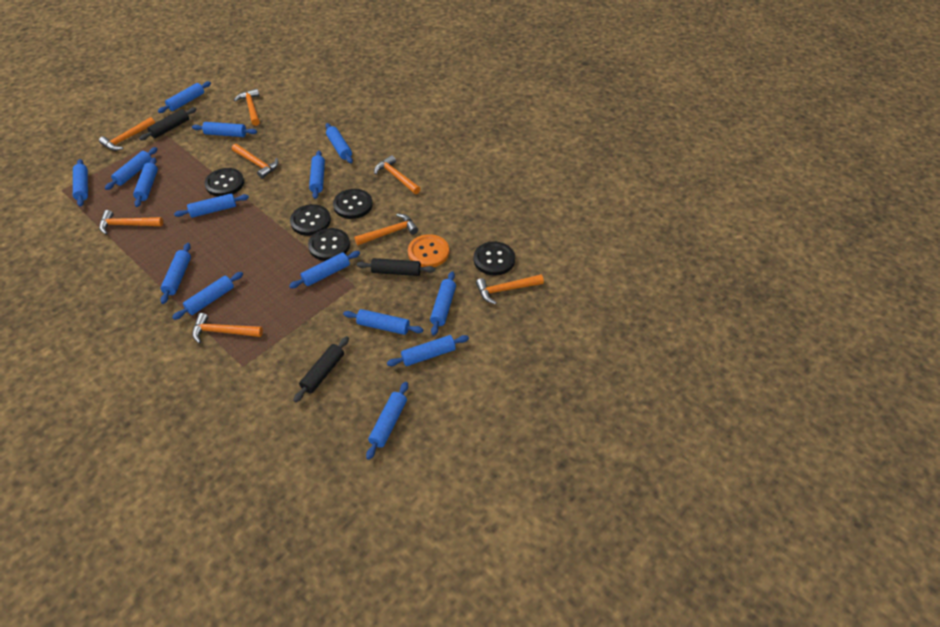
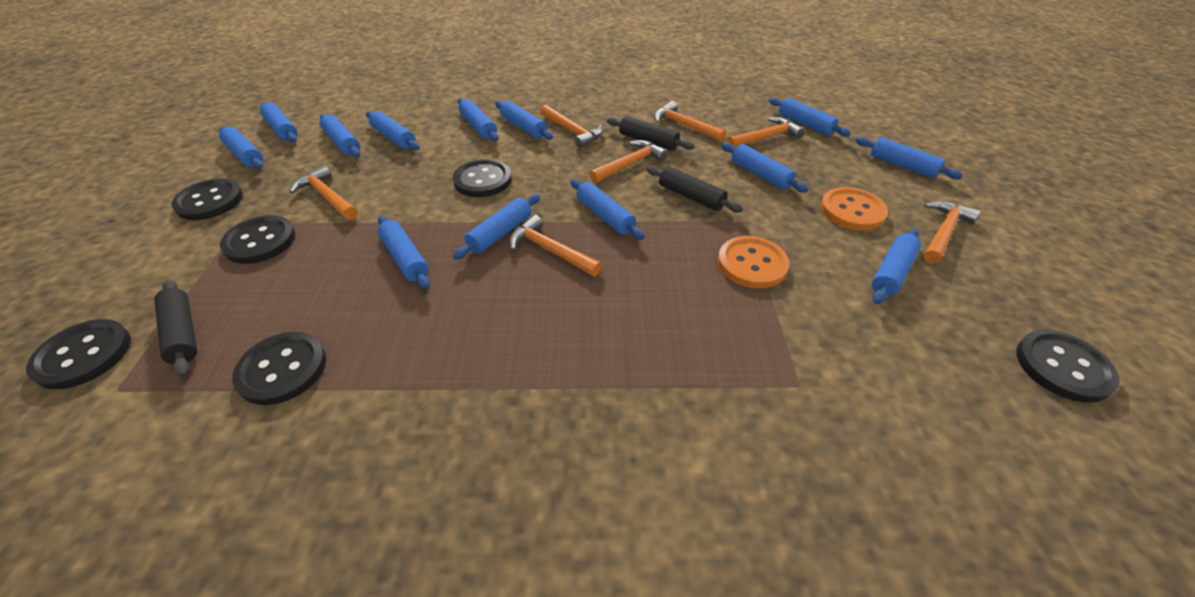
black button: 5 -> 6
blue rolling pin: 15 -> 13
orange button: 1 -> 2
orange hammer: 8 -> 7

